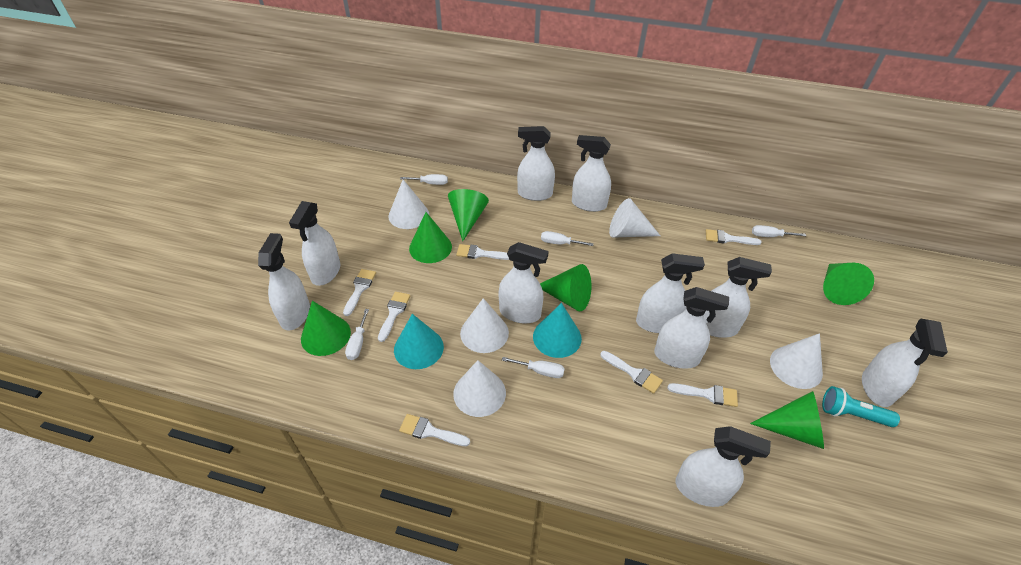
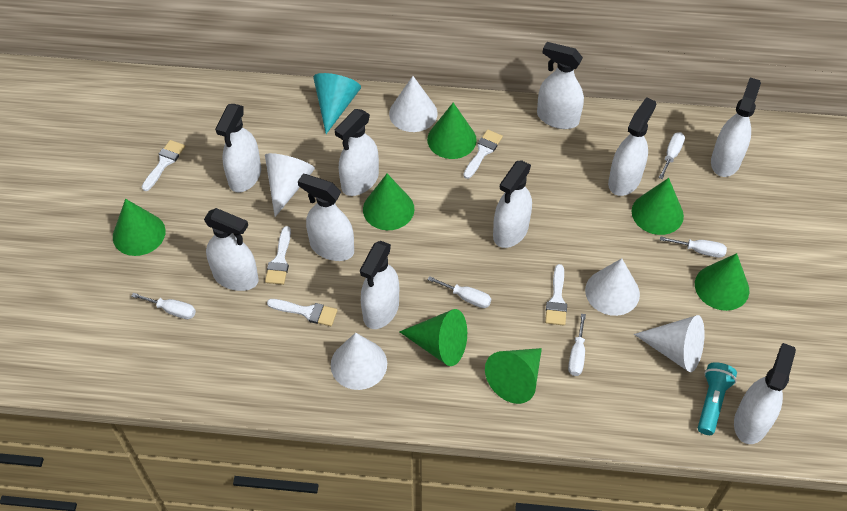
green cone: 6 -> 7
turquoise cone: 2 -> 1
white brush: 7 -> 5

